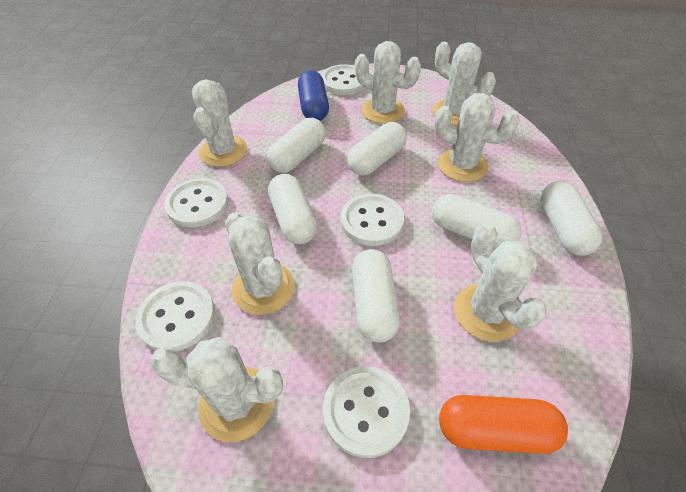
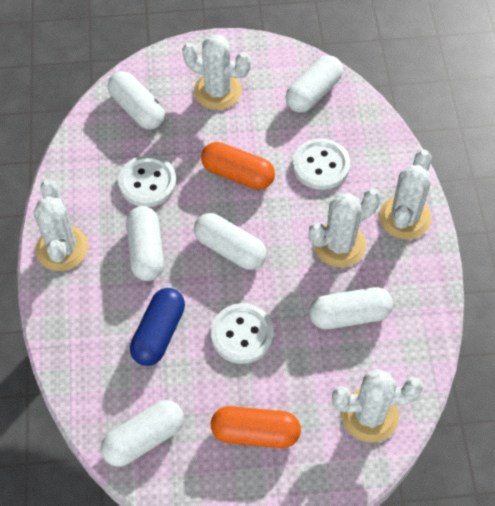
orange capsule: 1 -> 2
white button: 5 -> 3
white cactus: 7 -> 5

